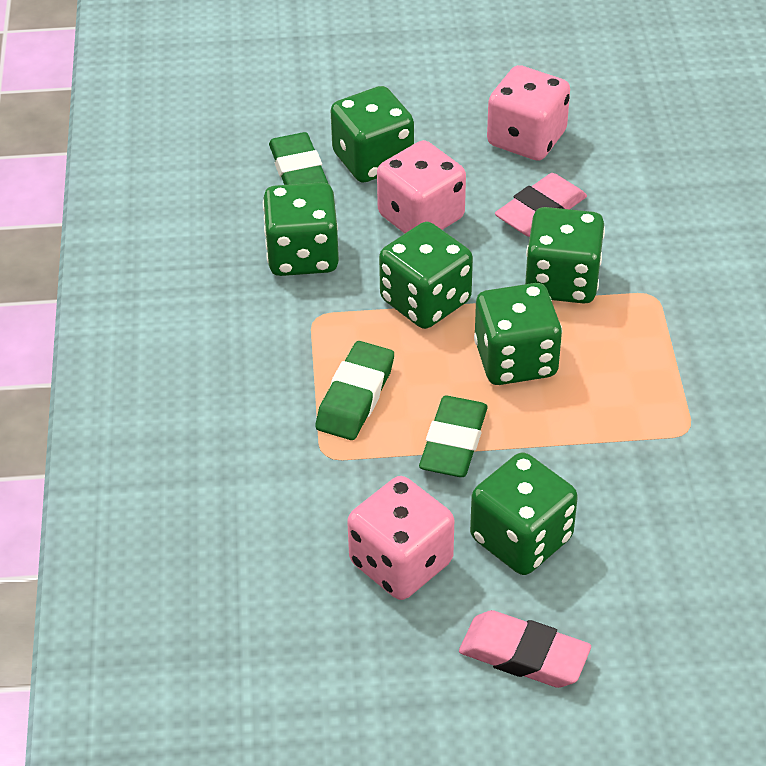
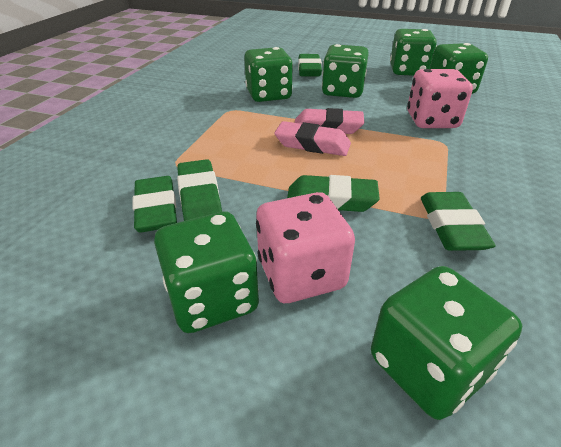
green eraser: 3 -> 5
pink dice: 3 -> 2

